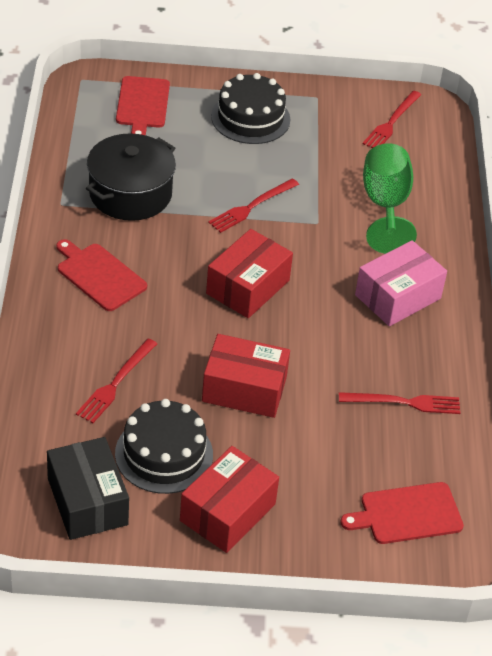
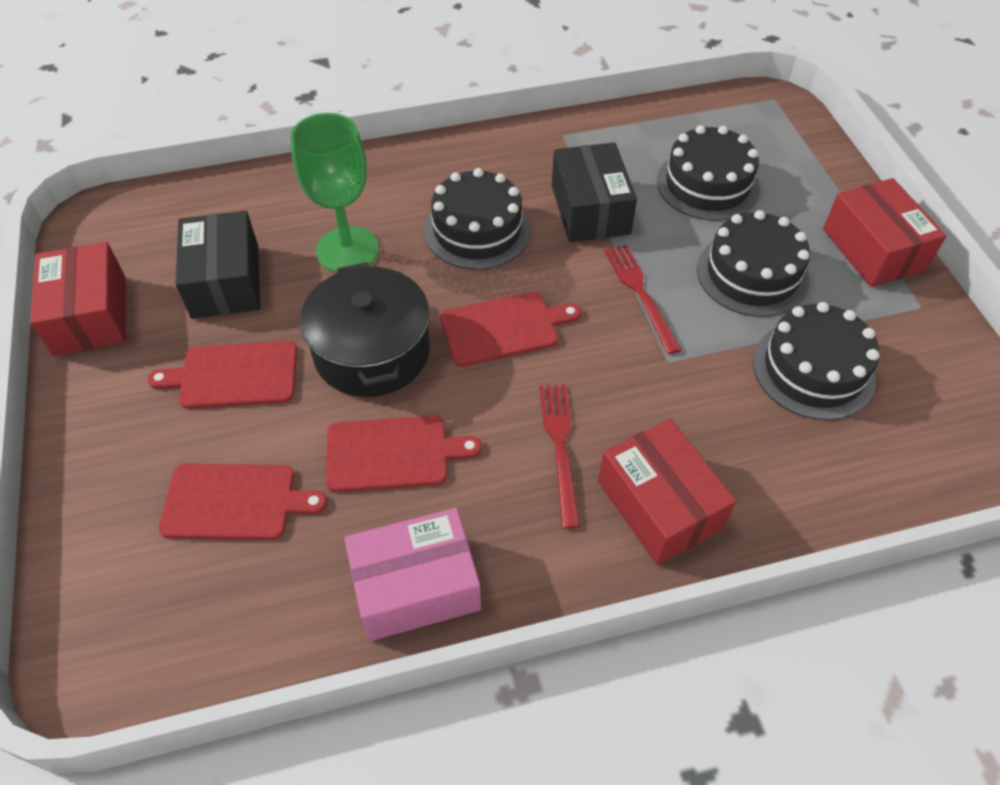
black box: 1 -> 2
black cake: 2 -> 4
red cutting board: 3 -> 4
red fork: 4 -> 2

